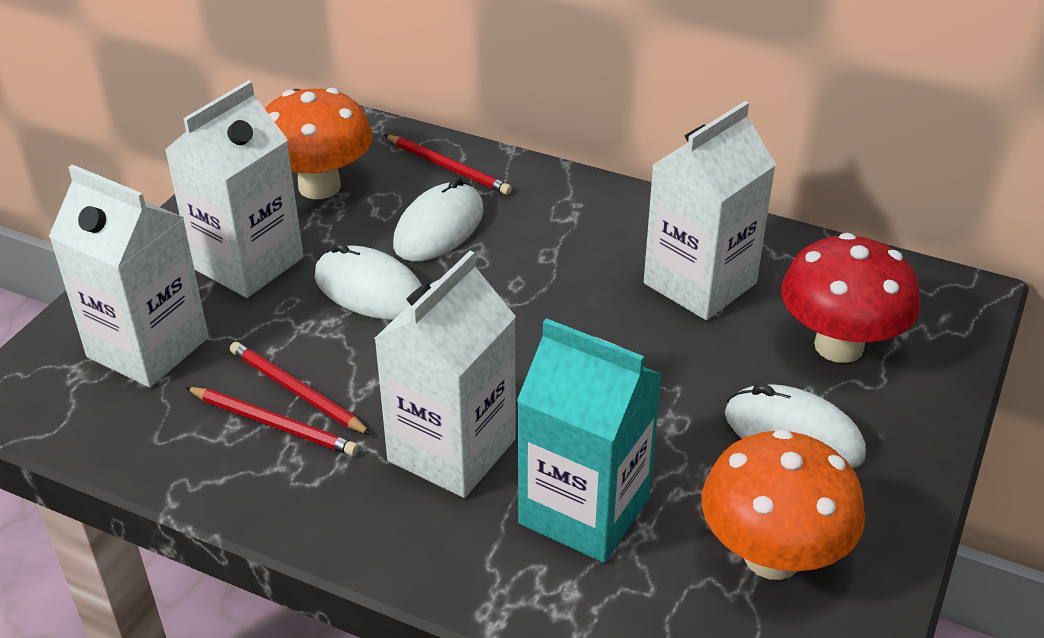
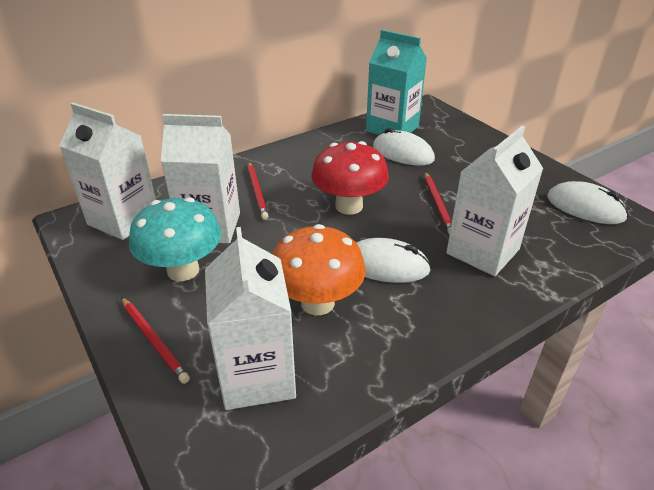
orange mushroom: 2 -> 1
turquoise mushroom: 0 -> 1

